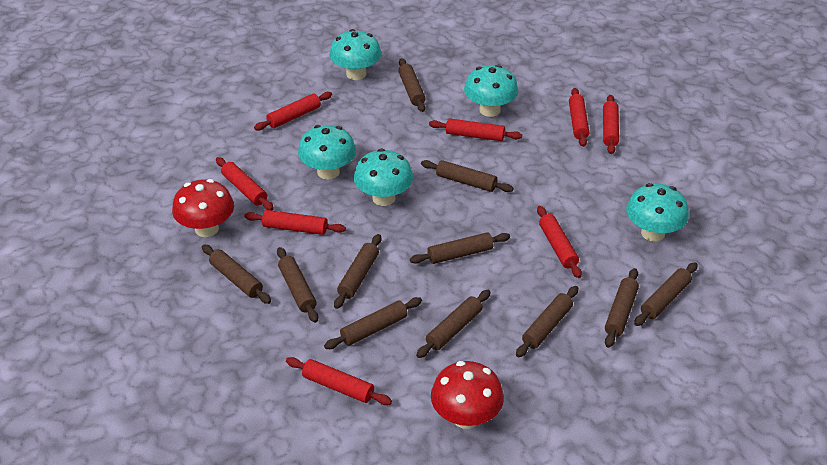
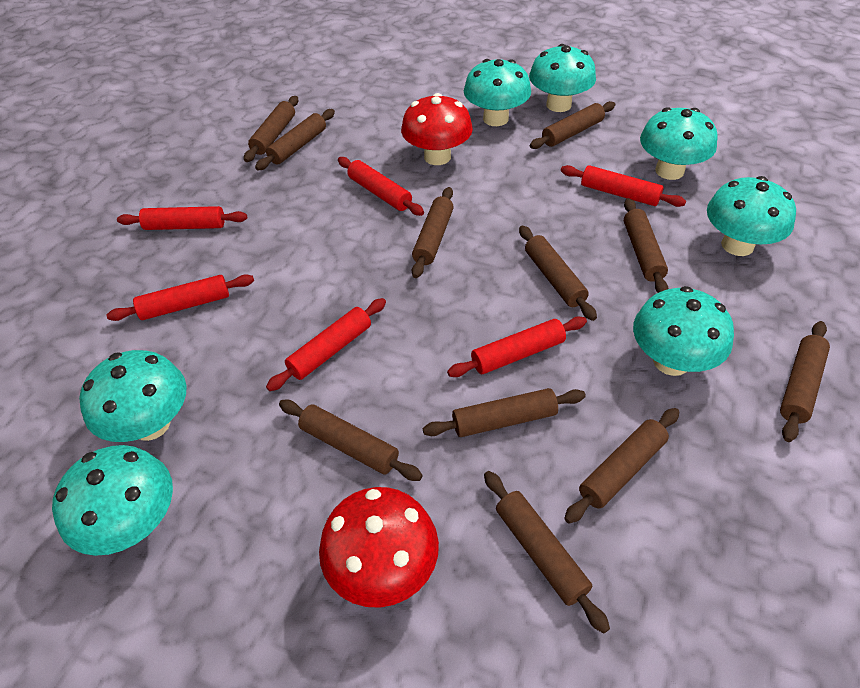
red rolling pin: 8 -> 6
turquoise mushroom: 5 -> 7

